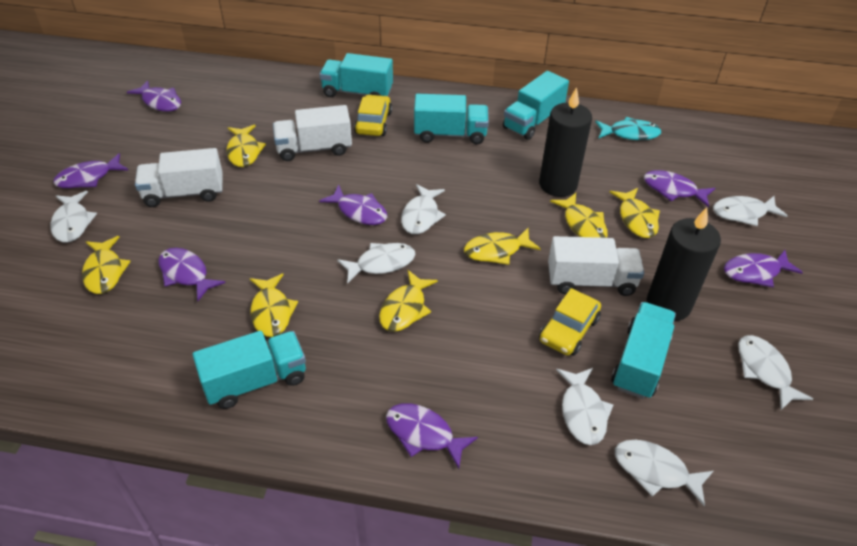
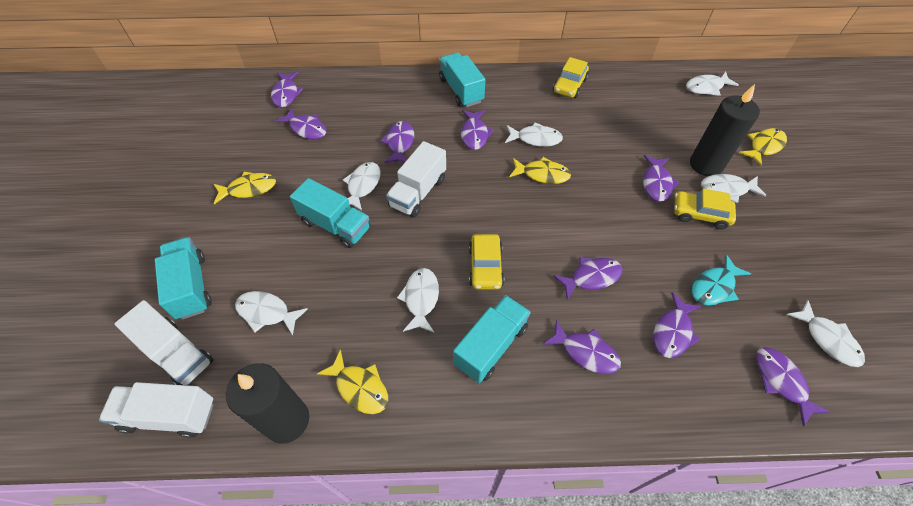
purple fish: 7 -> 9
turquoise truck: 5 -> 4
yellow car: 2 -> 3
yellow fish: 7 -> 4

